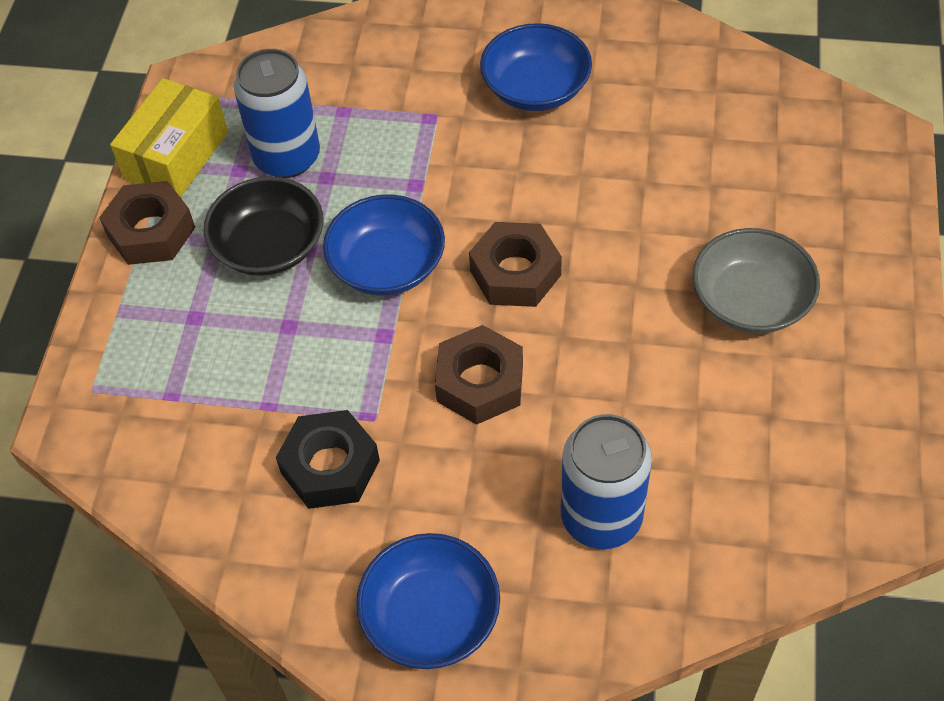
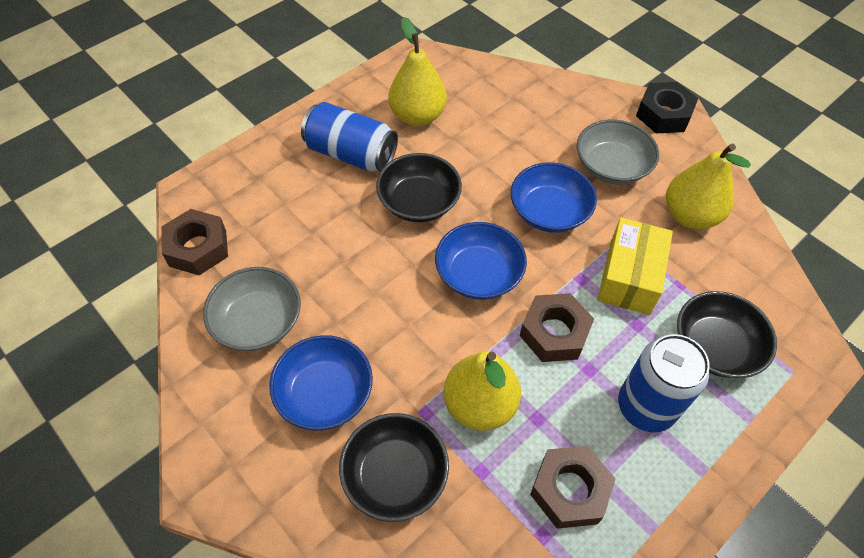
black bowl: 1 -> 3
grey bowl: 1 -> 2
yellow pear: 0 -> 3

